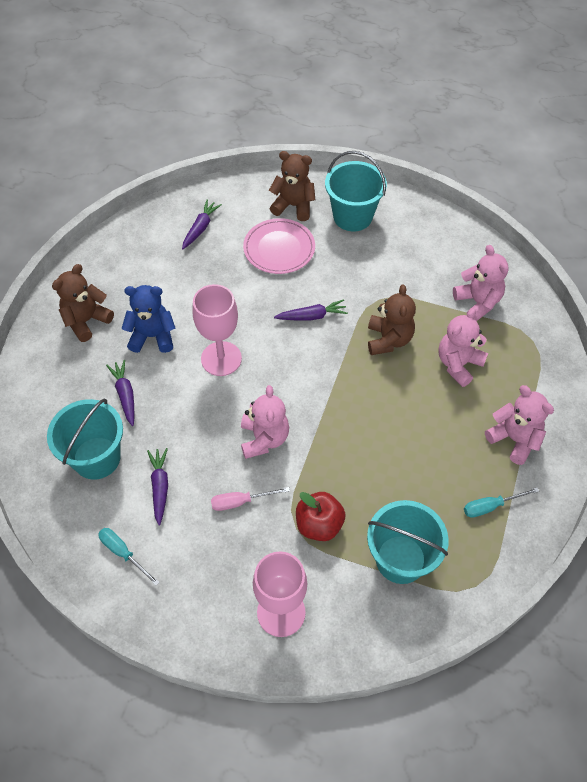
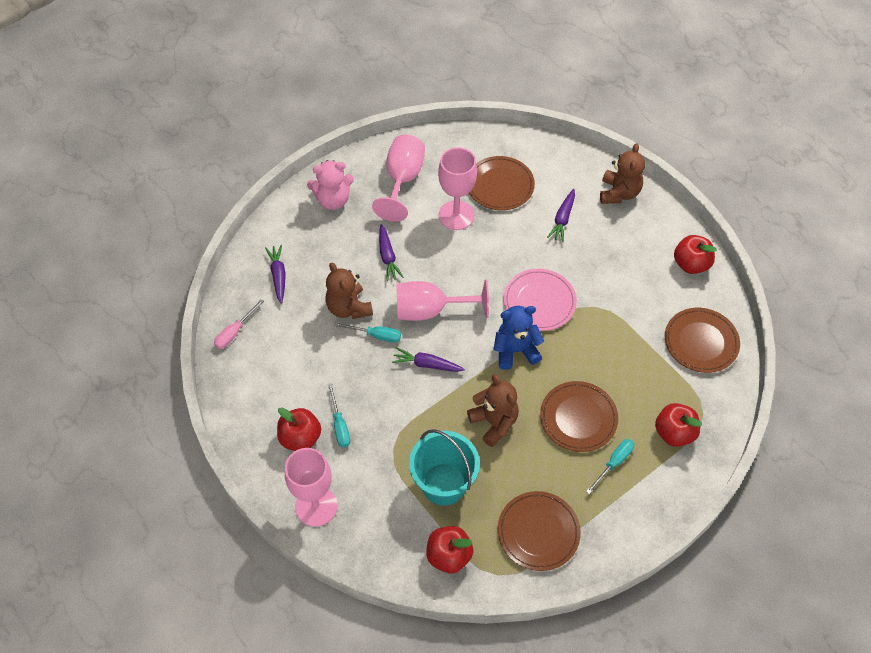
brown plate: 0 -> 4
pink goblet: 2 -> 4
pink teddy bear: 4 -> 1
red apple: 1 -> 4
turquoise bucket: 3 -> 1
turquoise screwdriver: 2 -> 3

